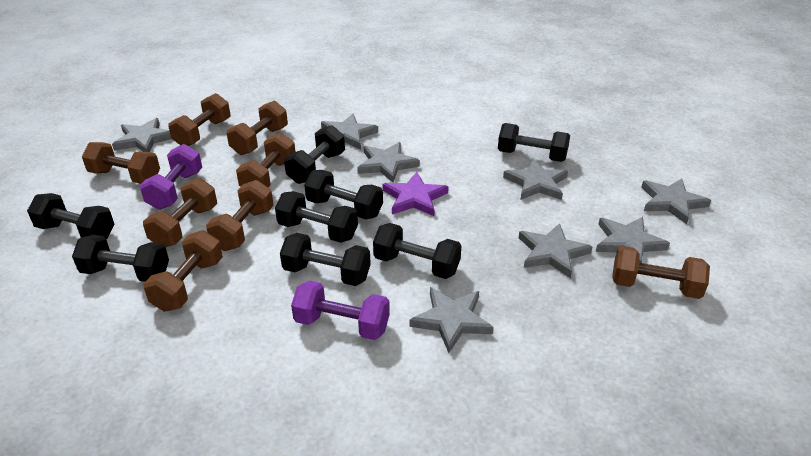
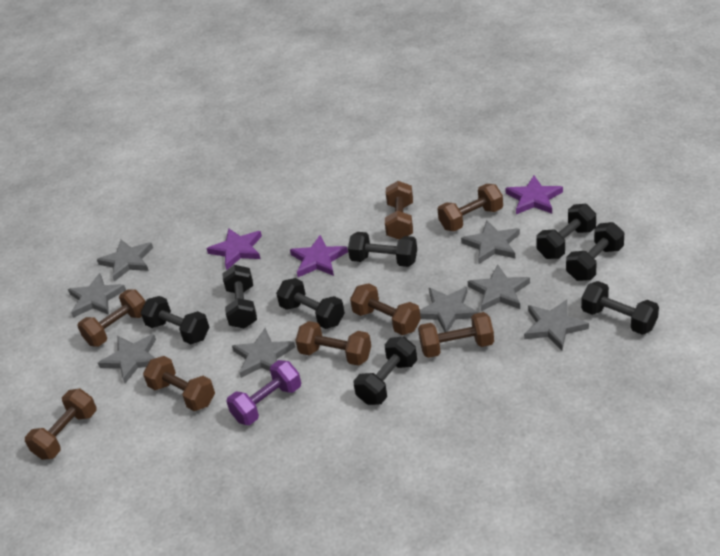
purple dumbbell: 2 -> 1
purple star: 1 -> 3

